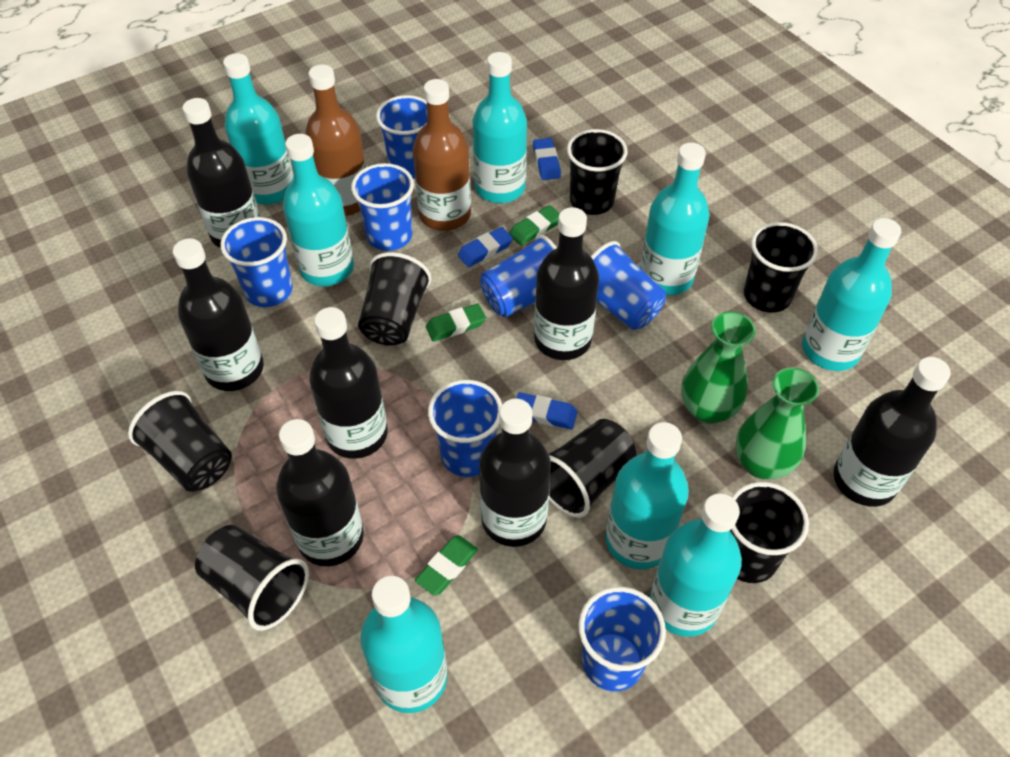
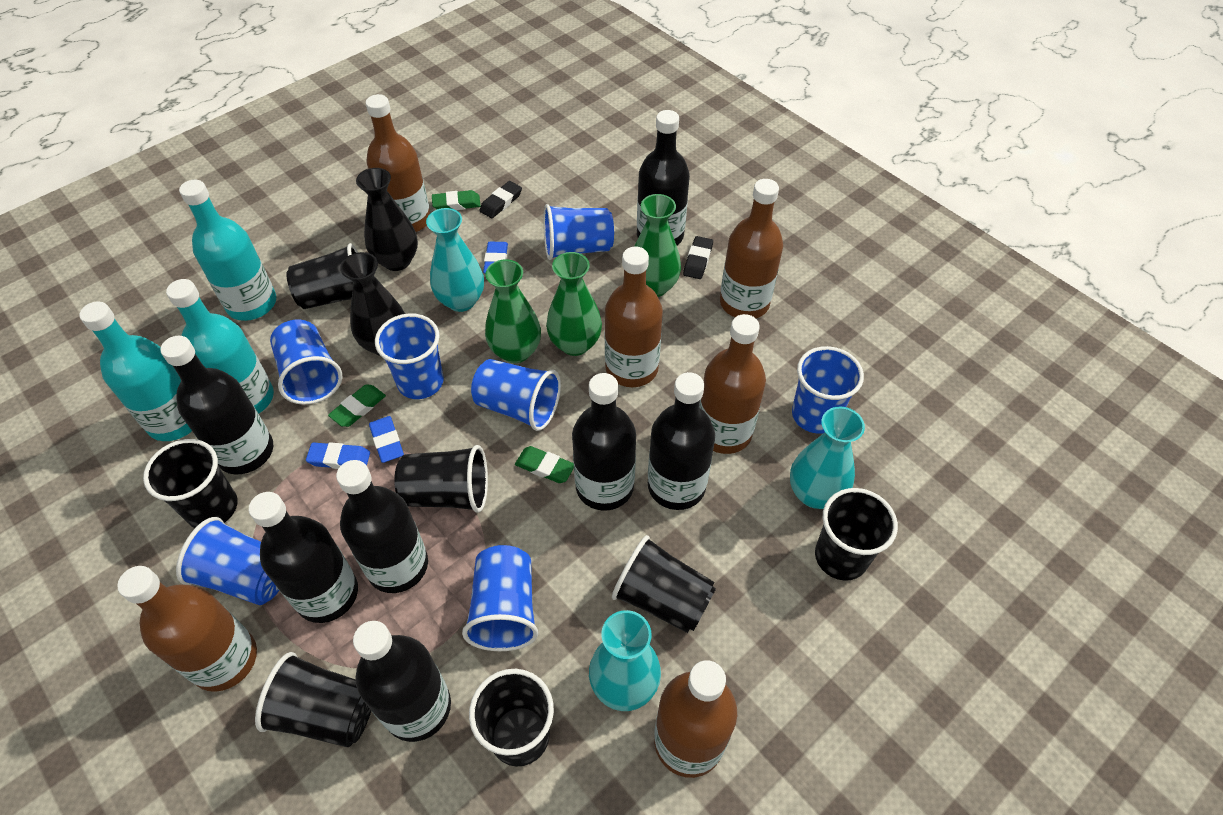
black eraser: 0 -> 2
black vase: 0 -> 2
brown bottle: 2 -> 6
green vase: 2 -> 3
turquoise bottle: 8 -> 3
turquoise vase: 0 -> 3

